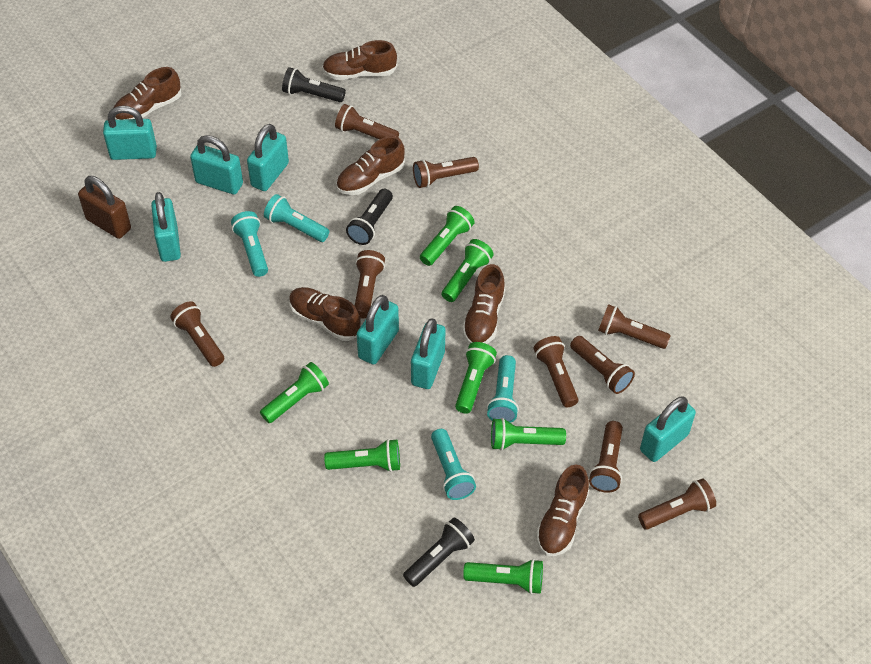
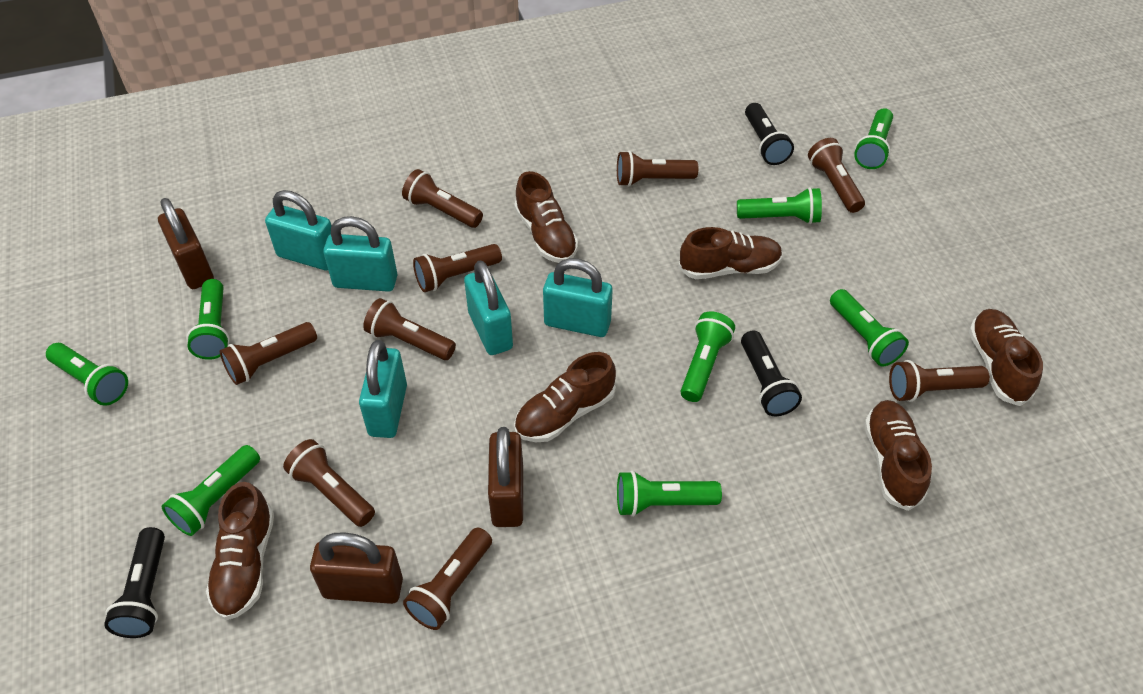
brown padlock: 1 -> 3
green flashlight: 7 -> 8
turquoise flashlight: 4 -> 0
turquoise padlock: 7 -> 5

